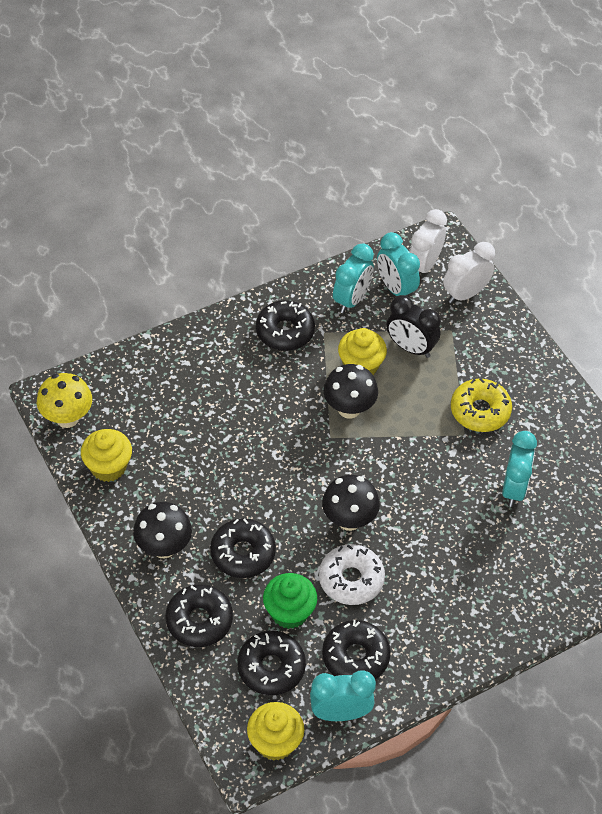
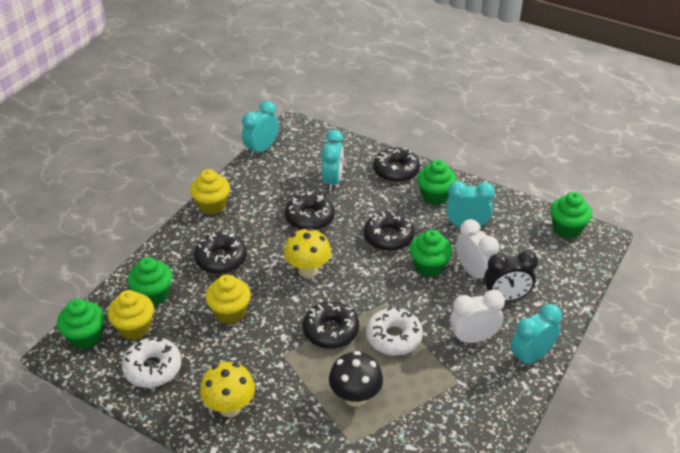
black mushroom: 3 -> 1
green cupcake: 1 -> 5
white donut: 1 -> 2
yellow donut: 1 -> 0
yellow mushroom: 1 -> 2

